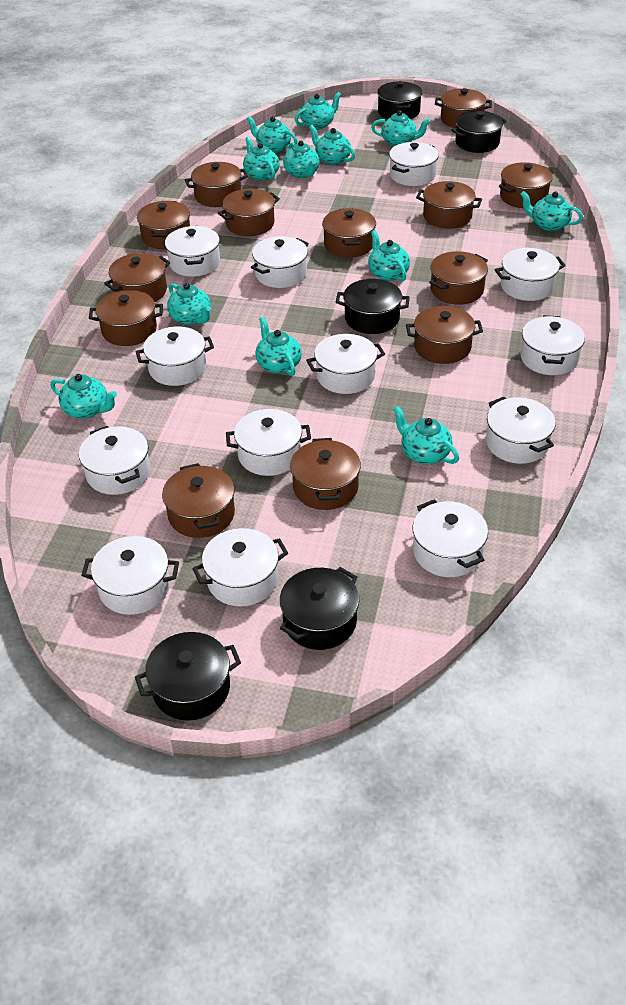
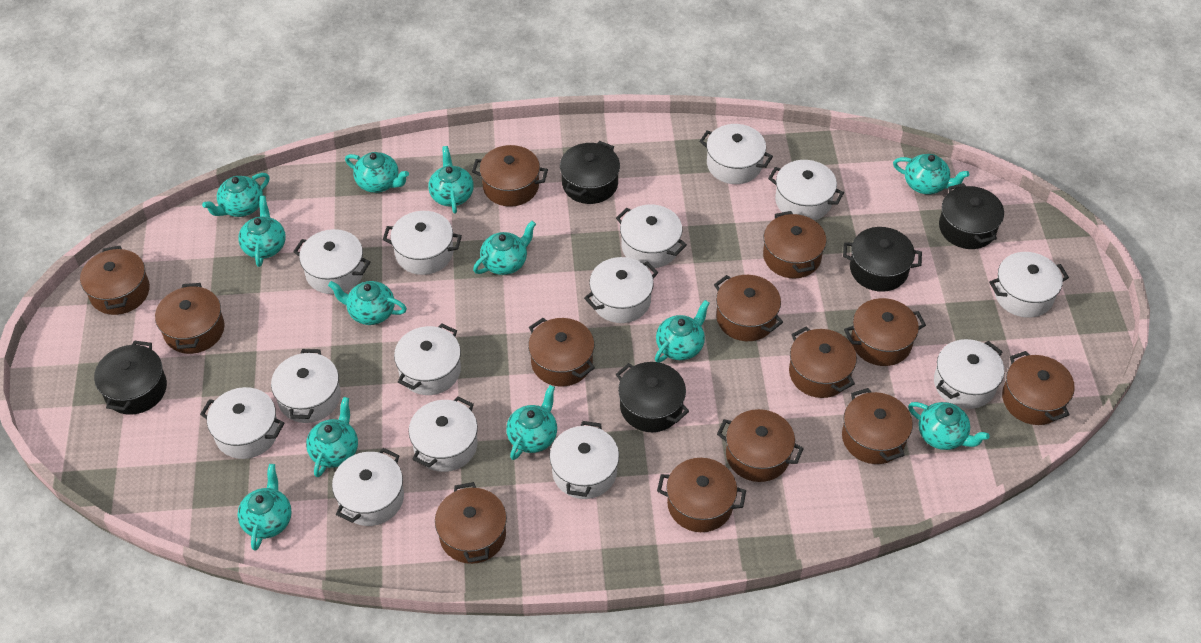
white pot: 13 -> 14

